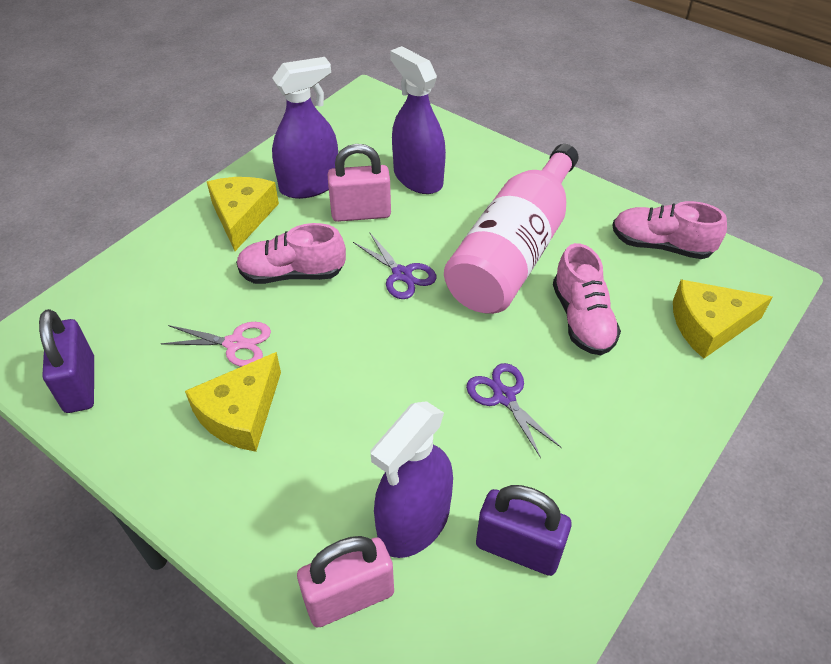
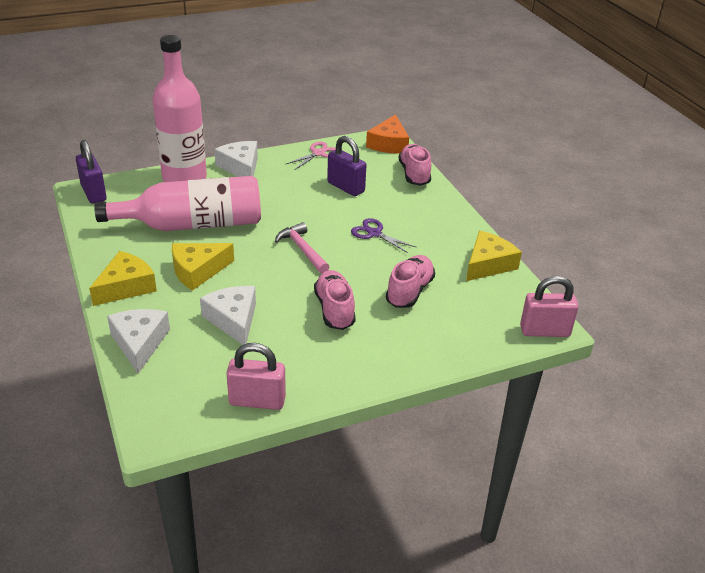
orange cheese: 0 -> 1
pink bottle: 1 -> 2
pink hammer: 0 -> 1
purple scissors: 2 -> 1
purple spray bottle: 3 -> 0
white cheese: 0 -> 3

